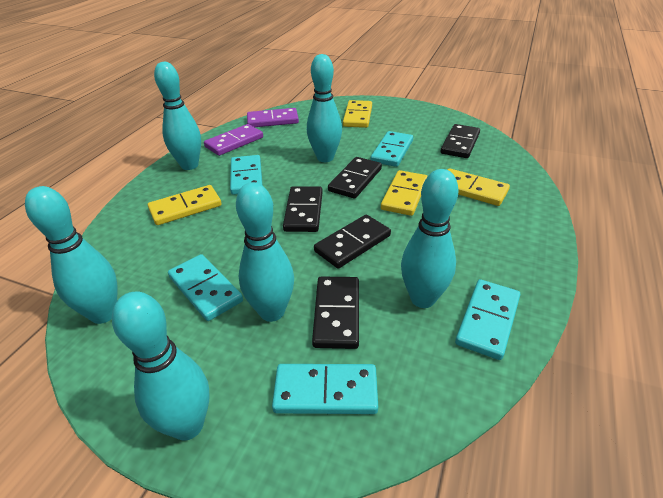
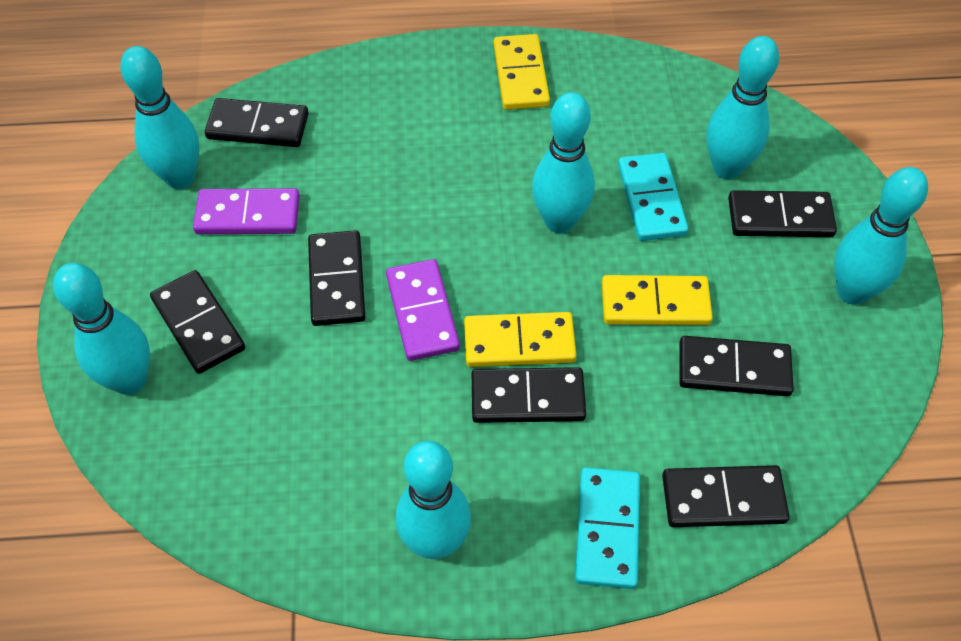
black domino: 5 -> 7
turquoise domino: 5 -> 2
yellow domino: 4 -> 3

